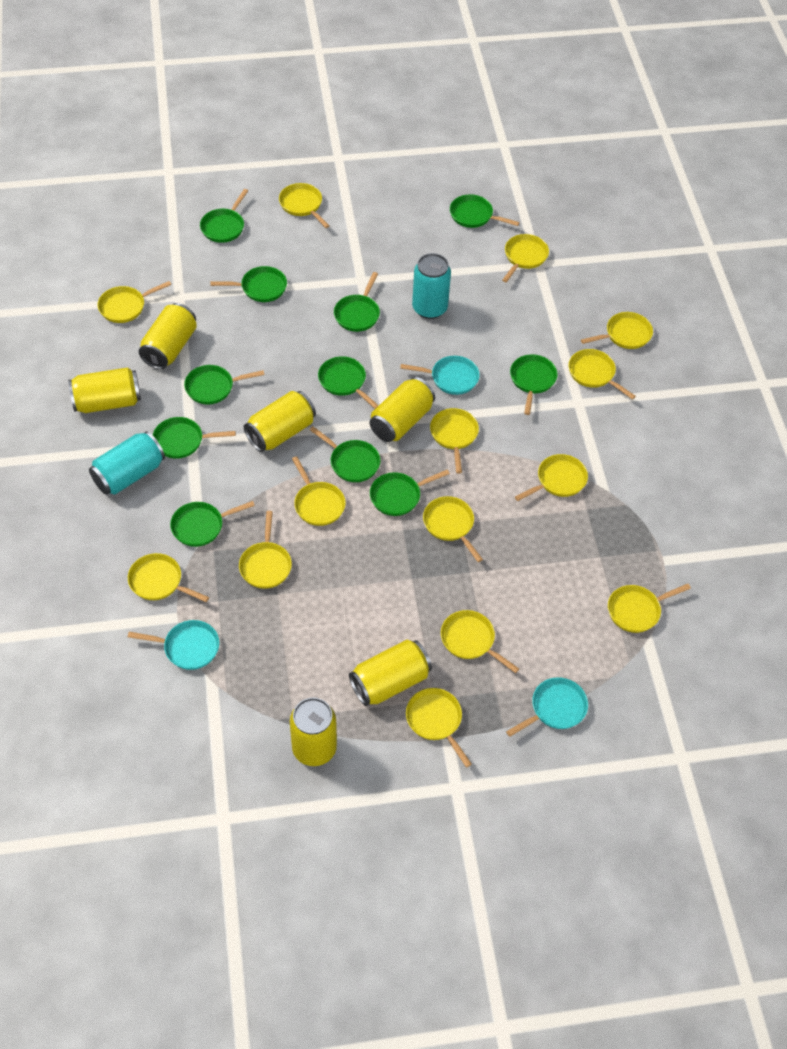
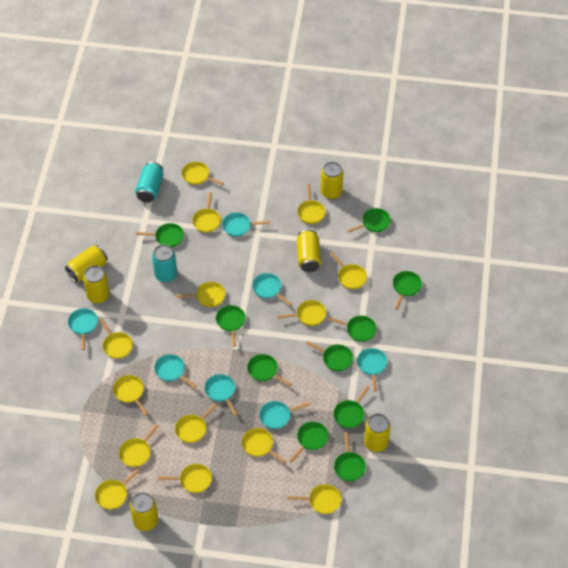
green pan: 11 -> 10
turquoise pan: 3 -> 7

